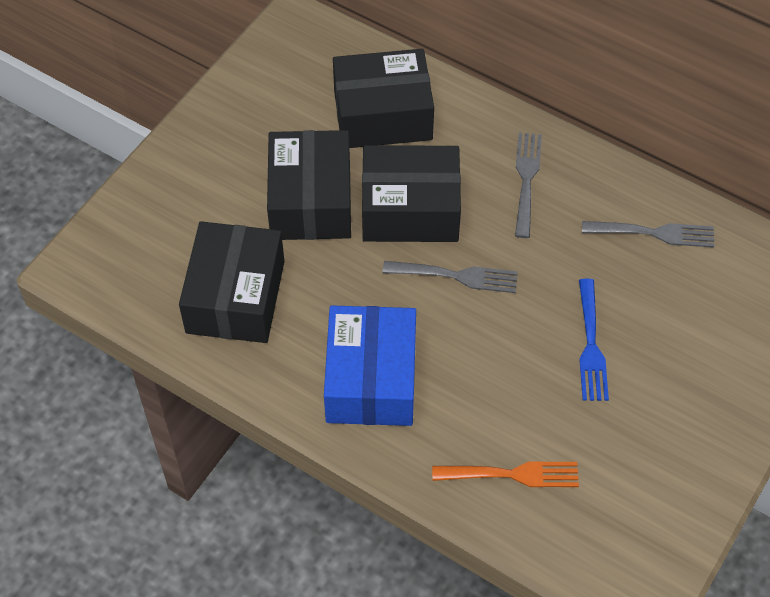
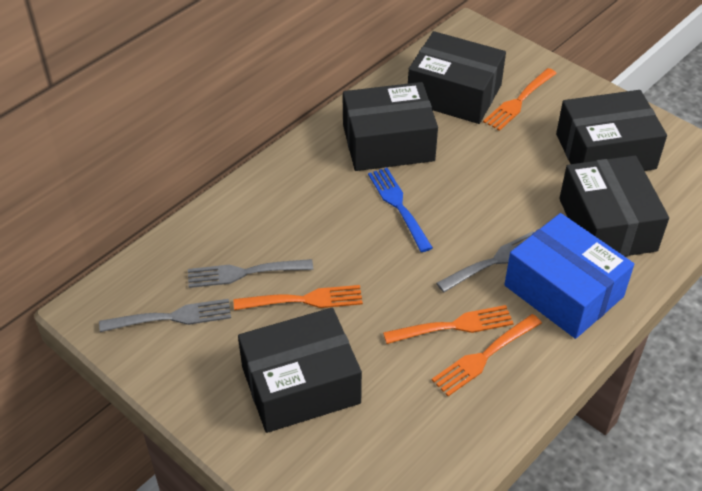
black box: 4 -> 5
orange fork: 1 -> 4

